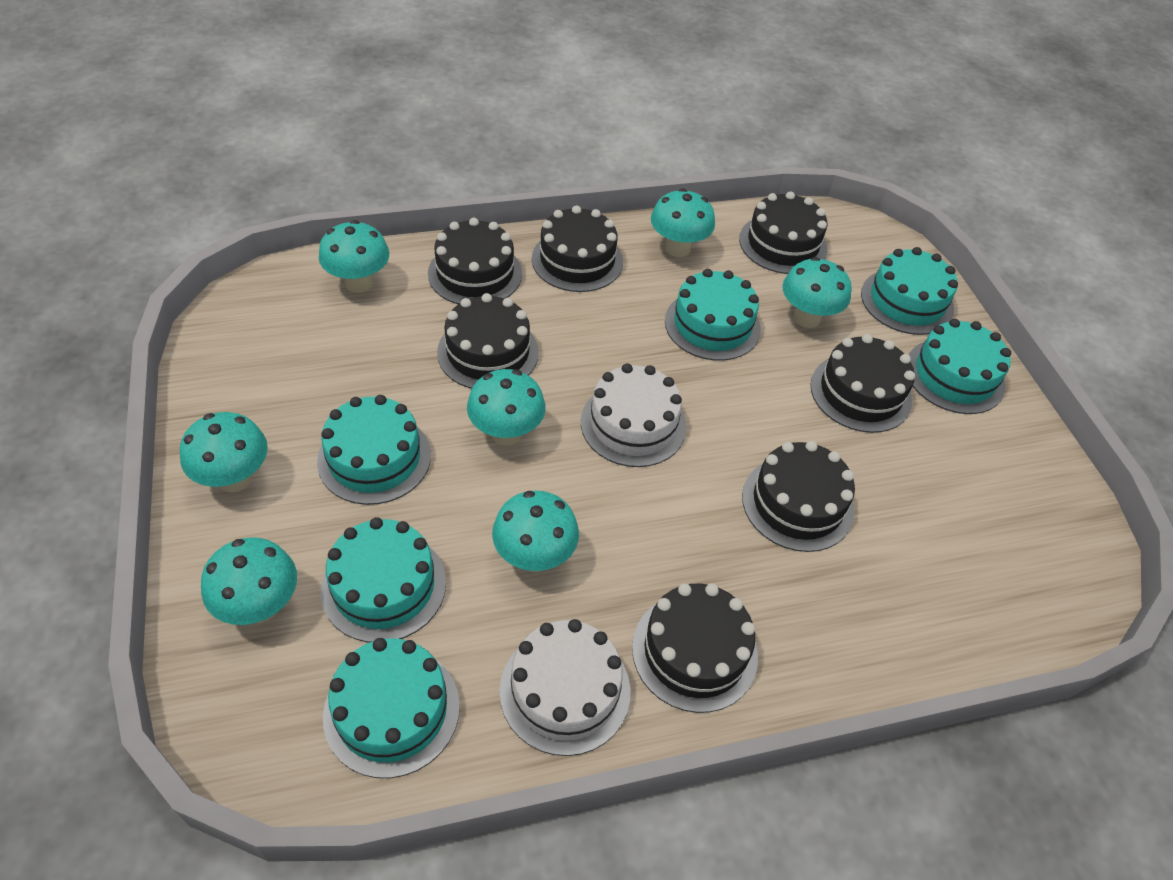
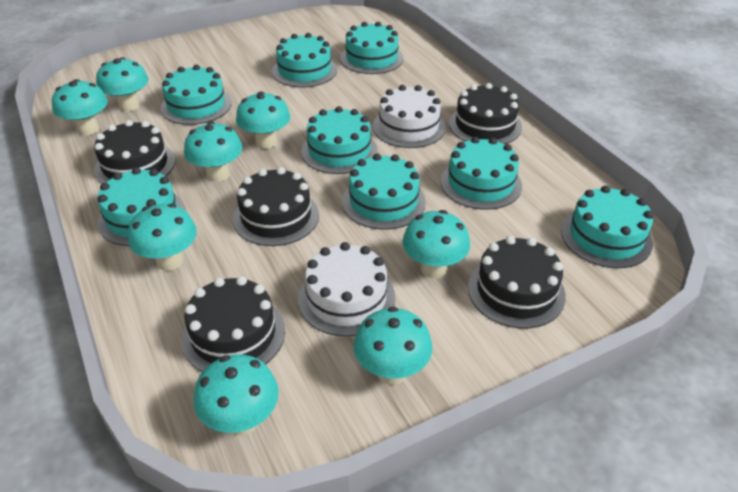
black cake: 7 -> 5
turquoise cake: 6 -> 8
turquoise mushroom: 7 -> 8

